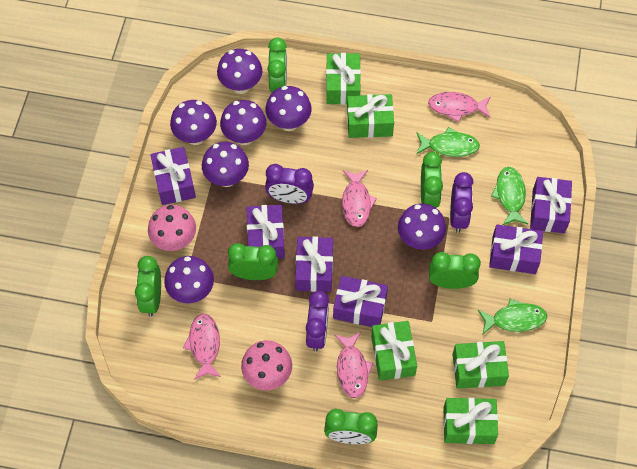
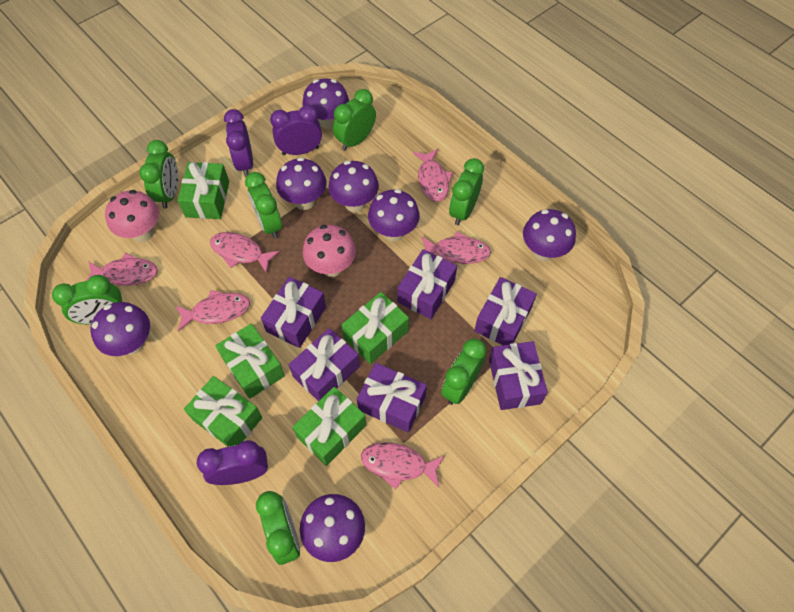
green clock: 6 -> 7
green fish: 3 -> 0
pink fish: 4 -> 6

